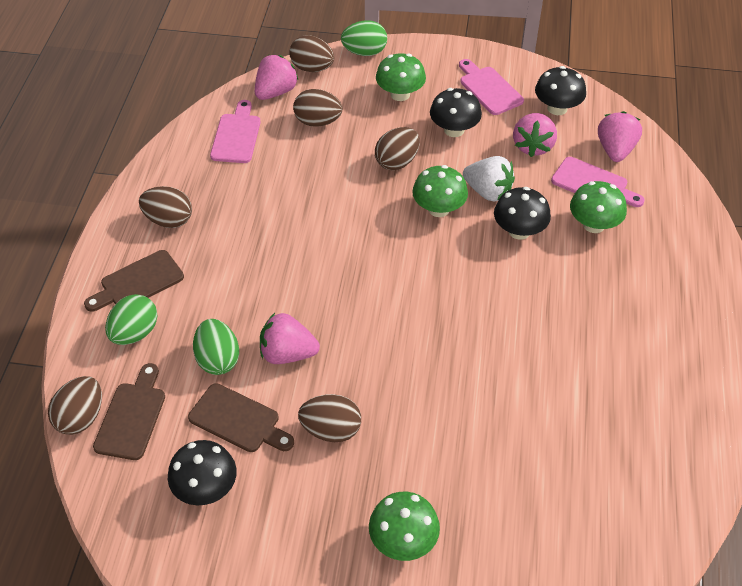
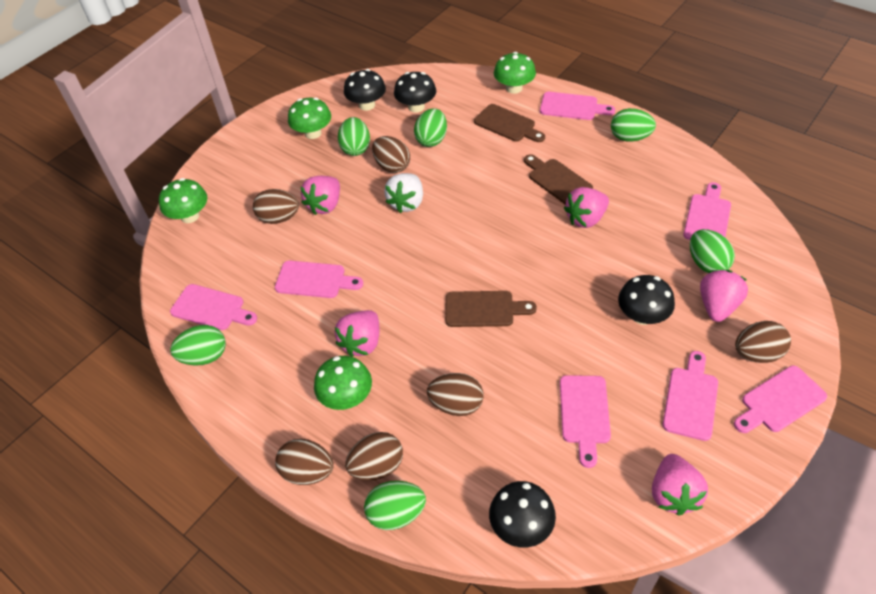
green egg: 3 -> 6
pink cutting board: 3 -> 7
pink strawberry: 4 -> 5

